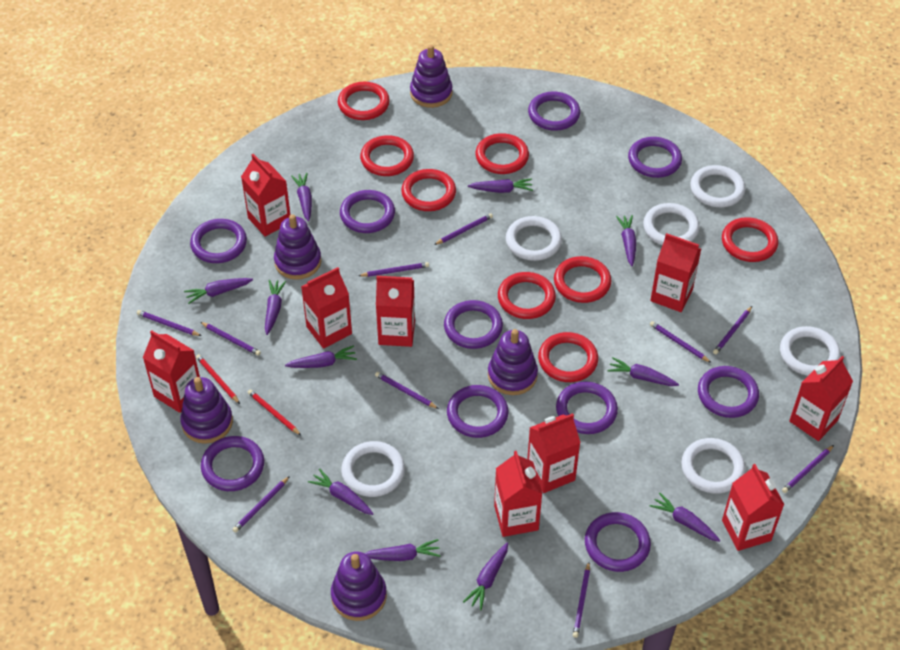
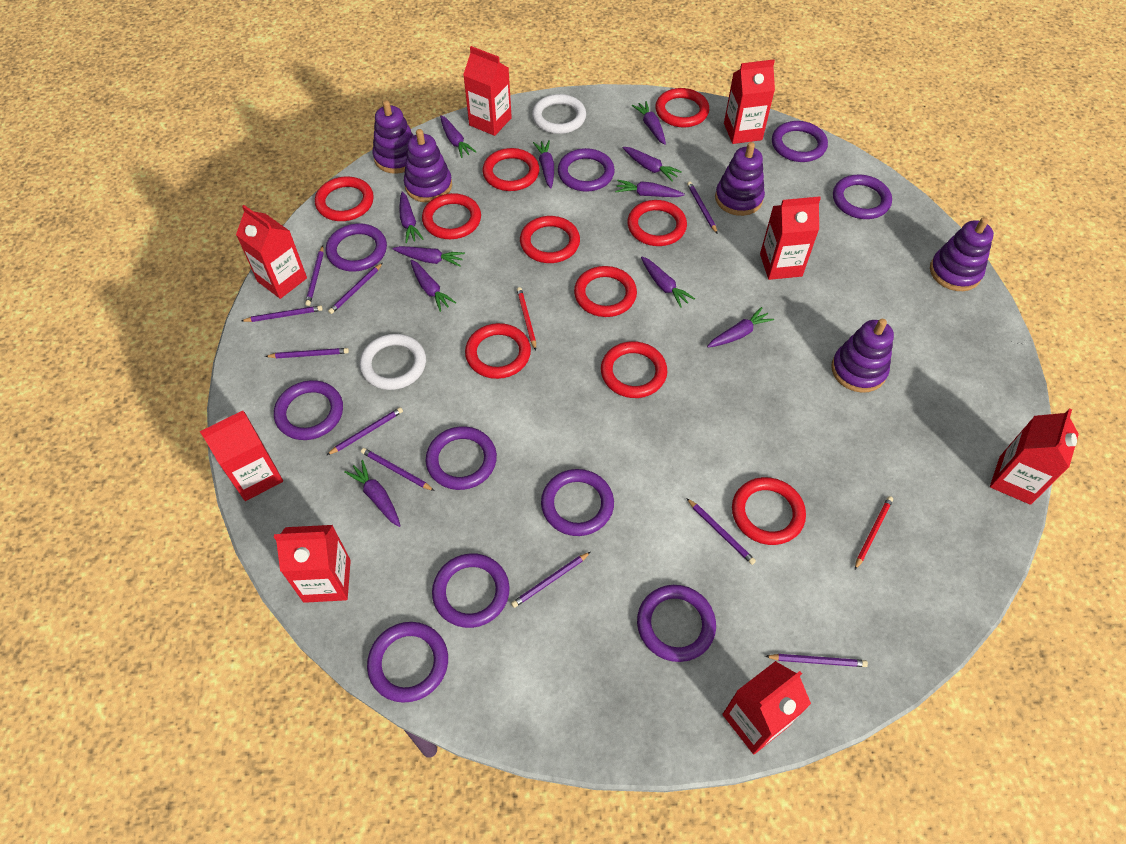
red carton: 9 -> 8
red ring: 8 -> 10
white ring: 6 -> 2

